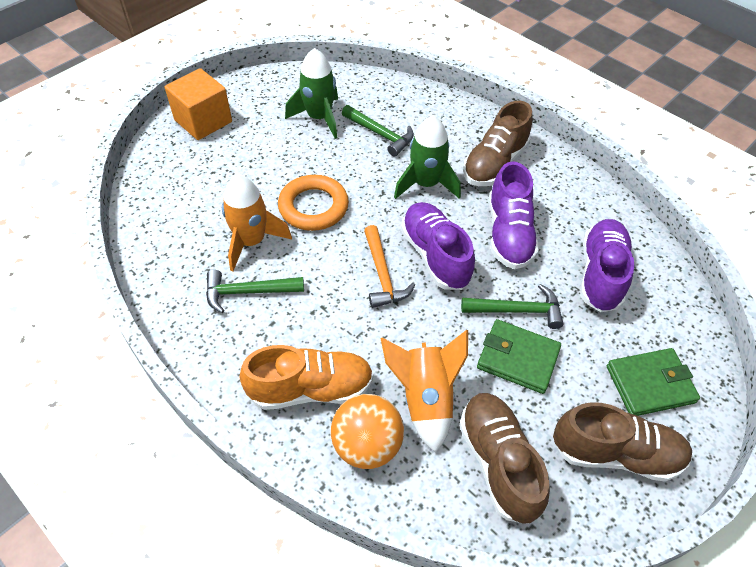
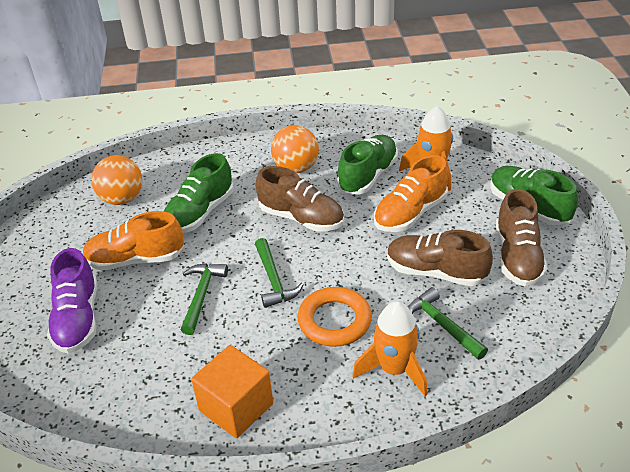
green rocket: 2 -> 0
green shoe: 0 -> 3
green wallet: 2 -> 0
orange ball: 1 -> 2
orange hammer: 1 -> 0
orange shoe: 1 -> 2
purple shoe: 3 -> 1

